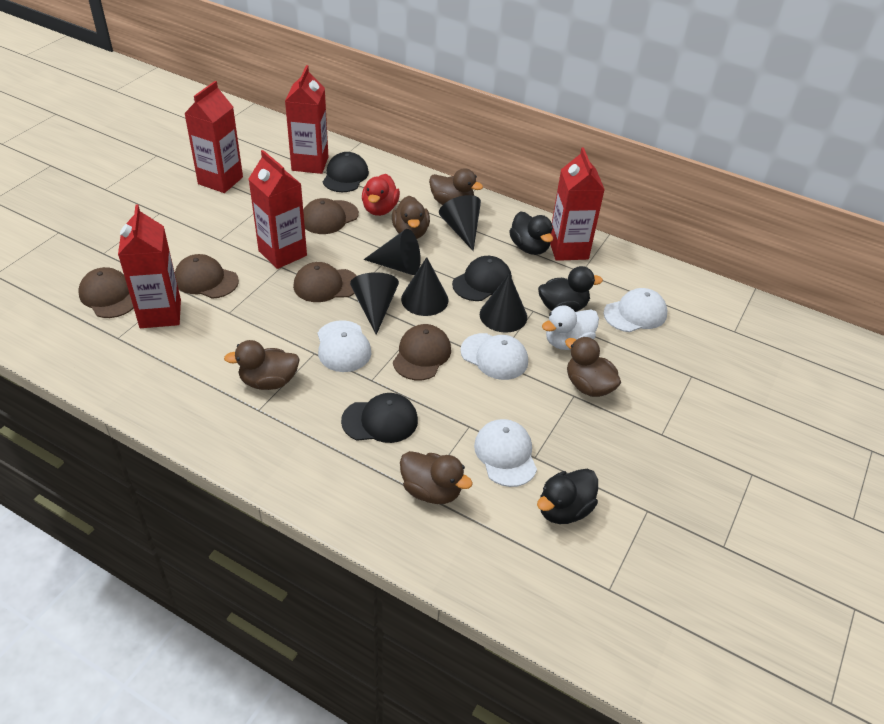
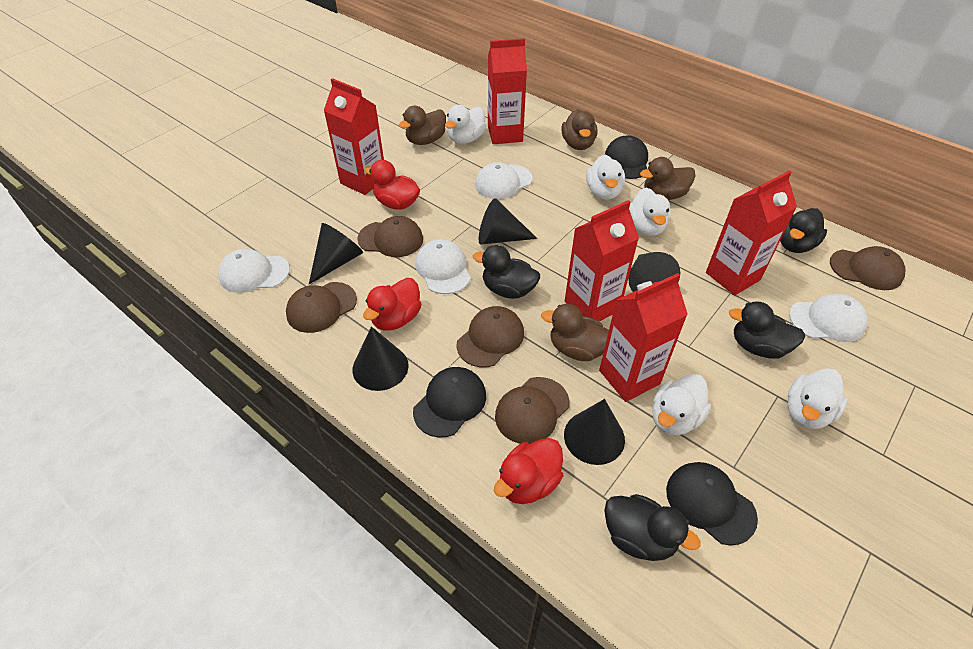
black duck: 3 -> 4
brown duck: 5 -> 4
red duck: 1 -> 3
white duck: 1 -> 5

